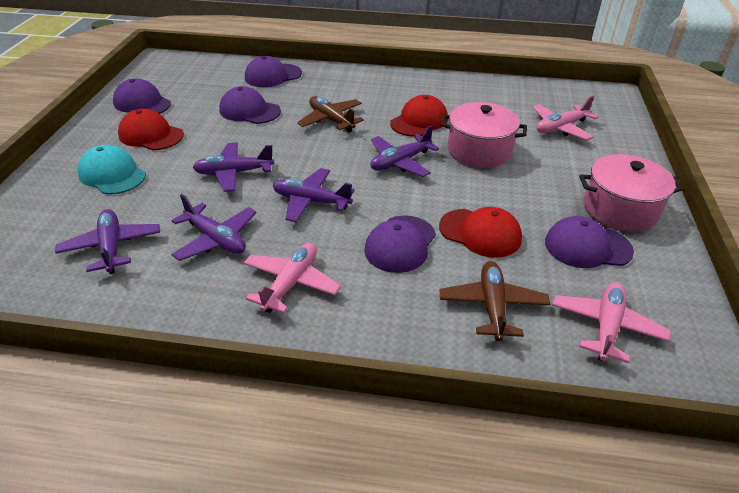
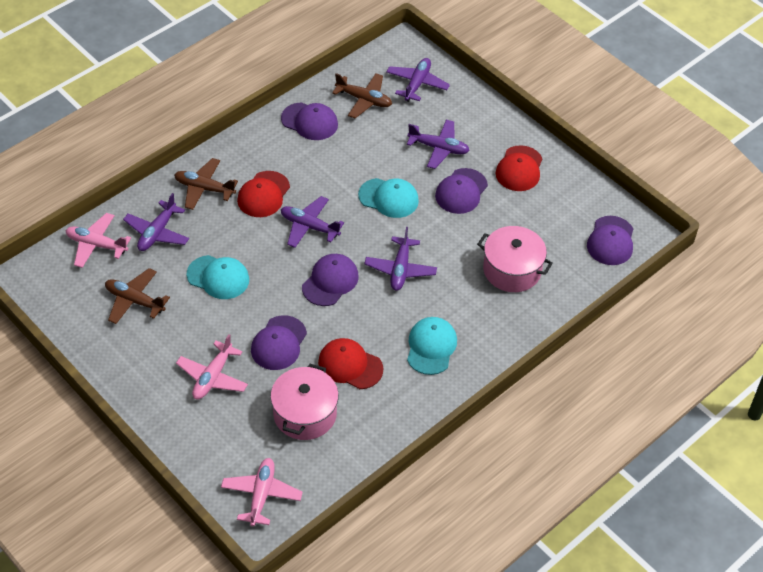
brown plane: 2 -> 3
turquoise cap: 1 -> 3

